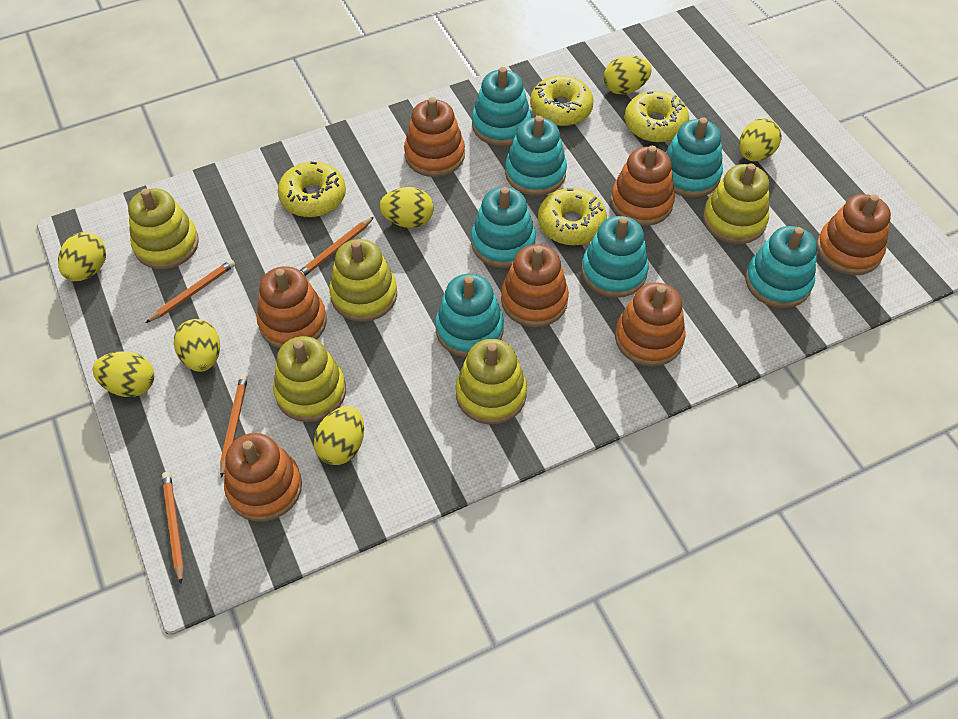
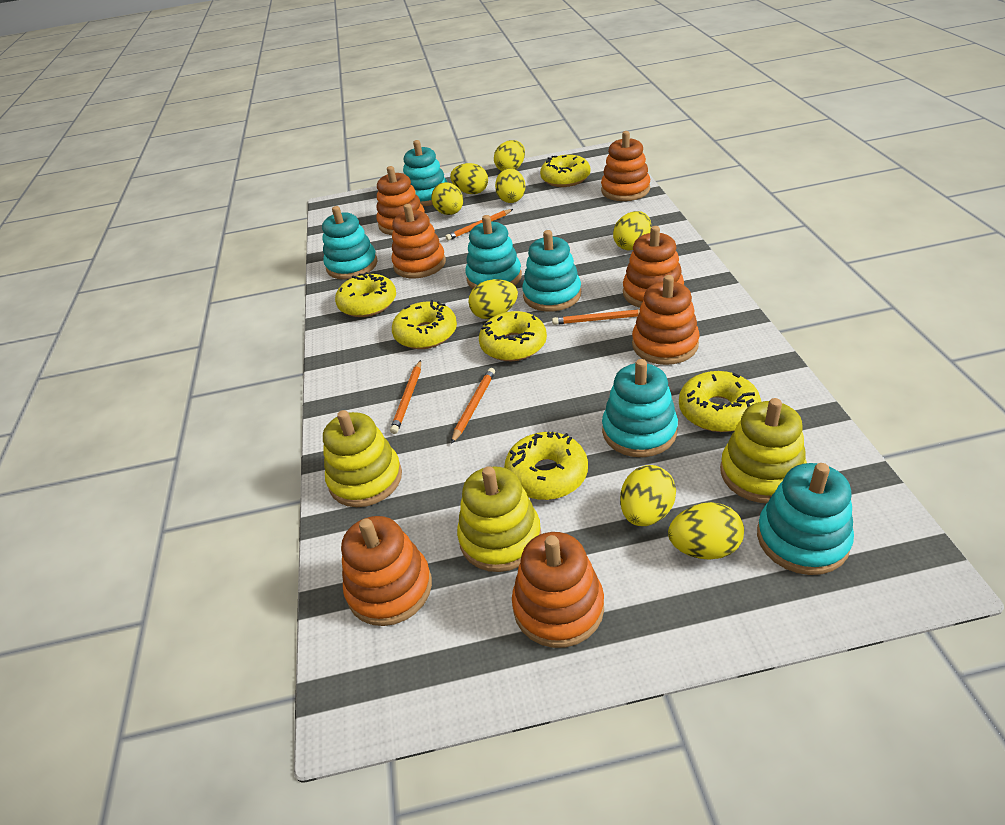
turquoise stacking toy: 7 -> 6
yellow donut: 4 -> 6
yellow egg: 7 -> 8
yellow stacking toy: 5 -> 3

